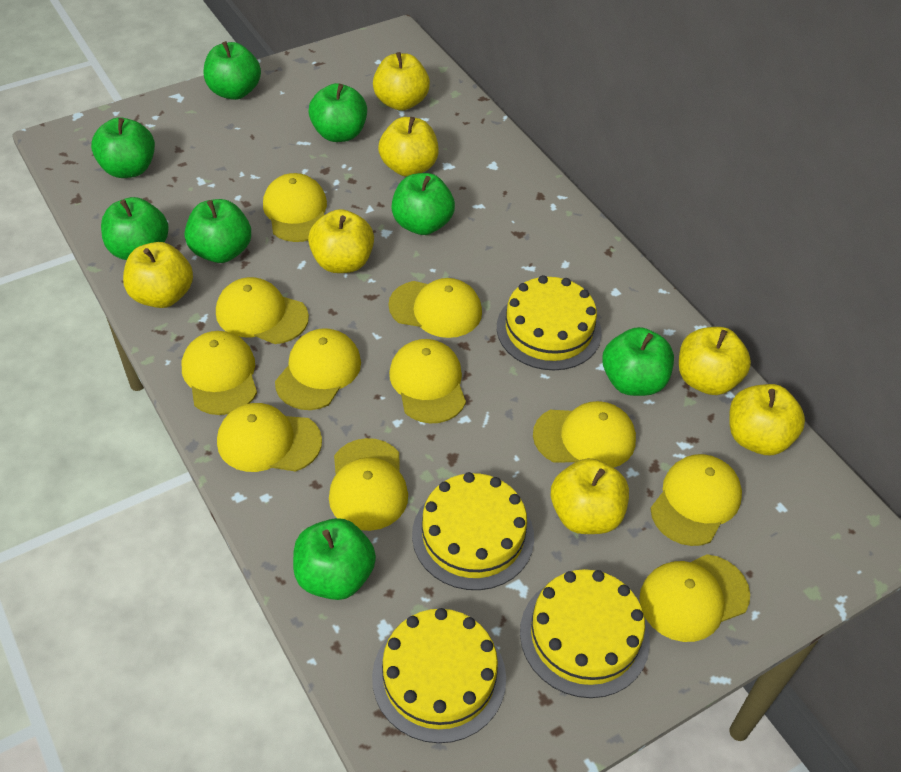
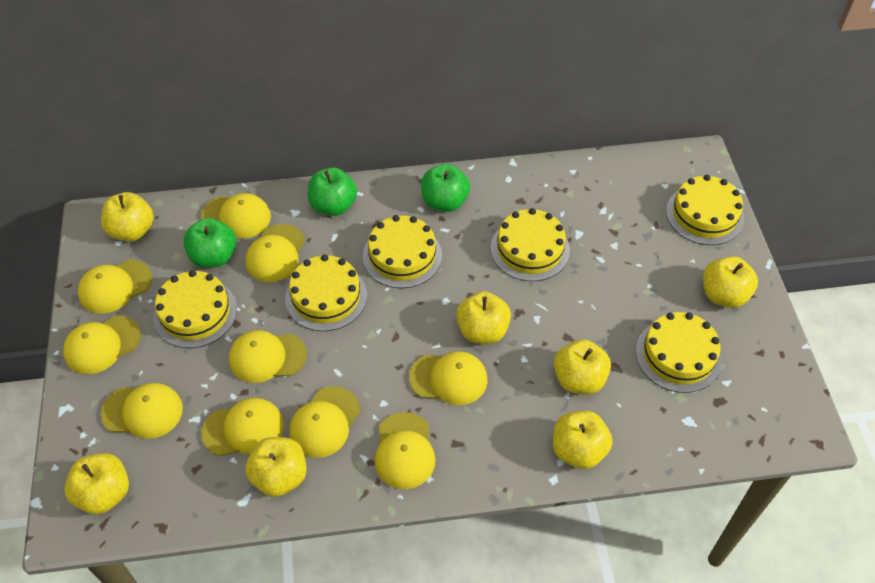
green apple: 8 -> 3
yellow cake: 4 -> 6
yellow cap: 11 -> 10

